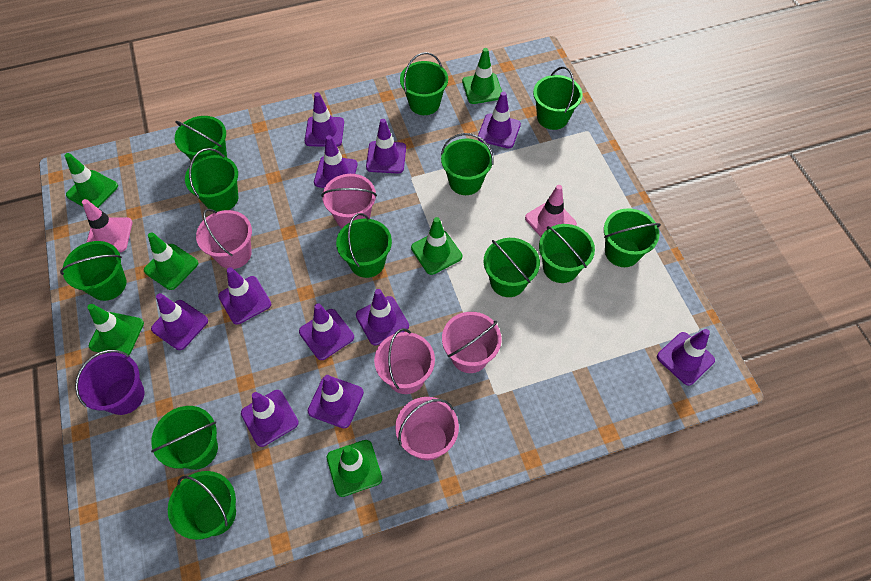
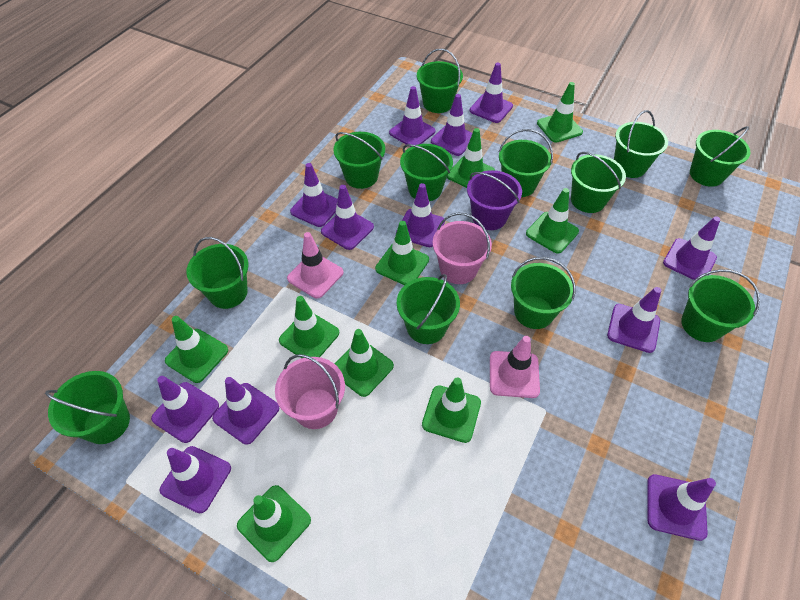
green traffic cone: 6 -> 9
pink bucket: 5 -> 2
purple traffic cone: 11 -> 12

